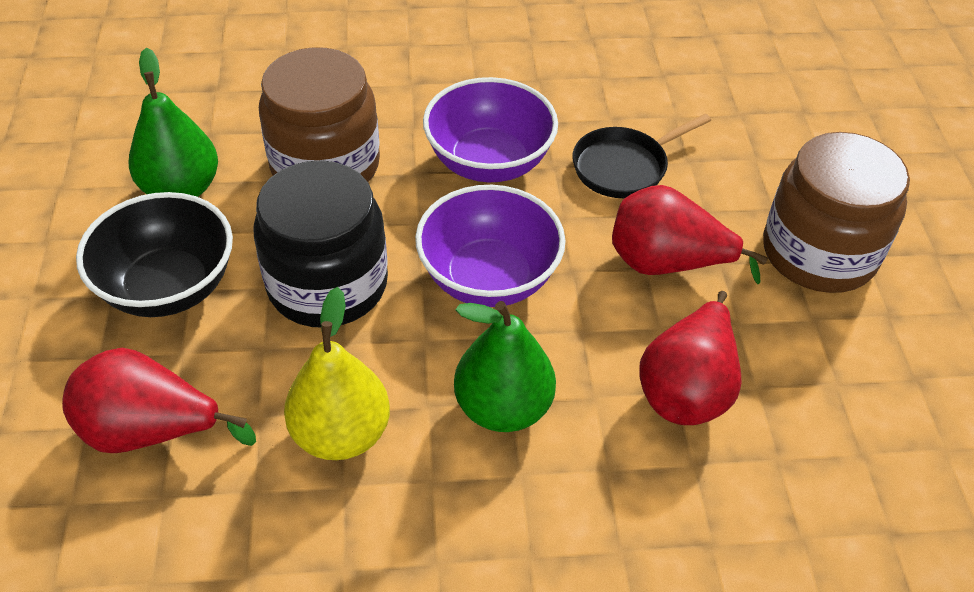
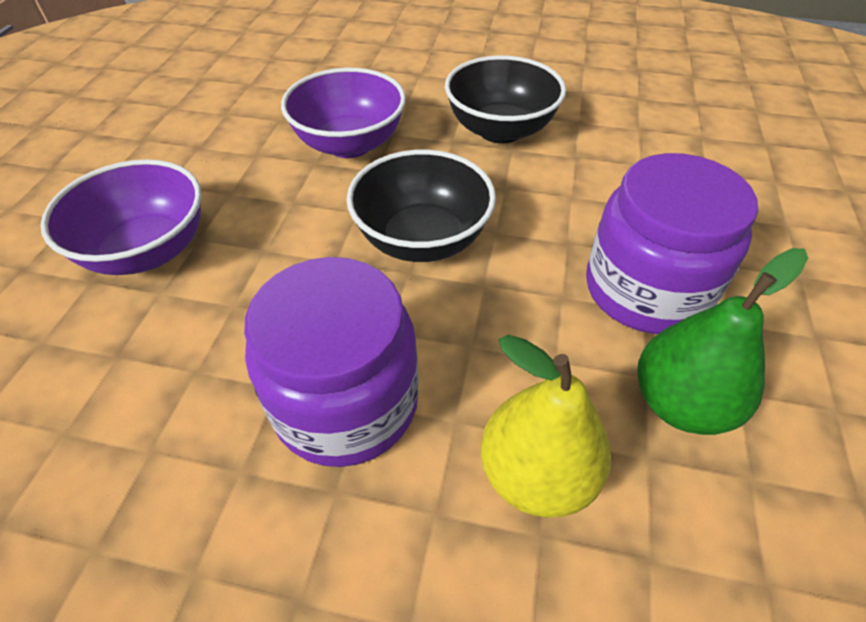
black bowl: 1 -> 2
black jar: 1 -> 0
black pan: 1 -> 0
brown jar: 2 -> 0
green pear: 2 -> 1
purple jar: 0 -> 2
red pear: 3 -> 0

